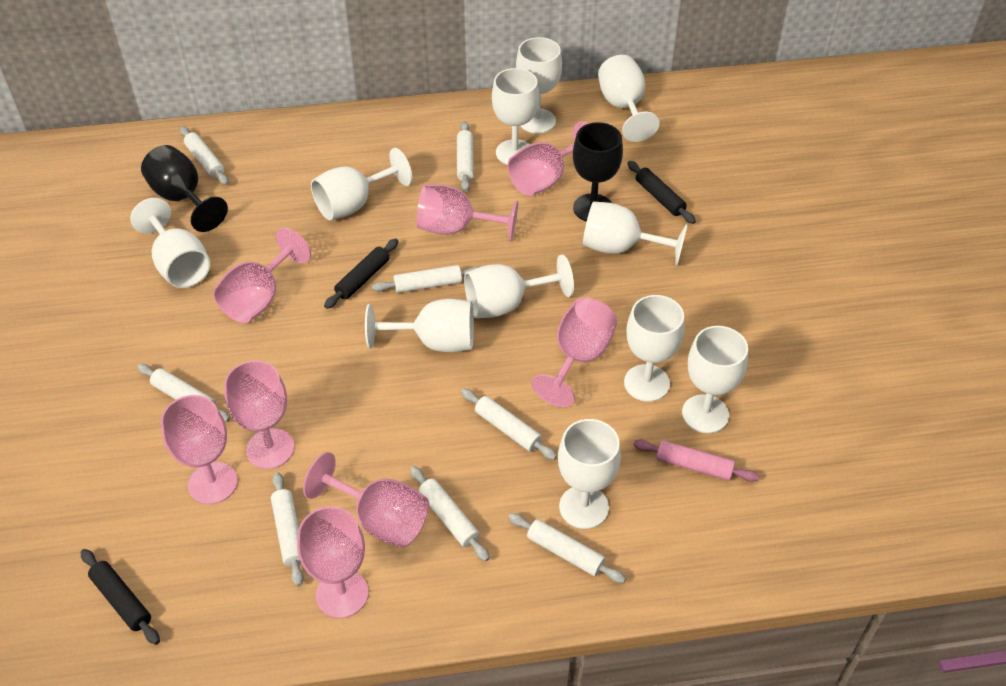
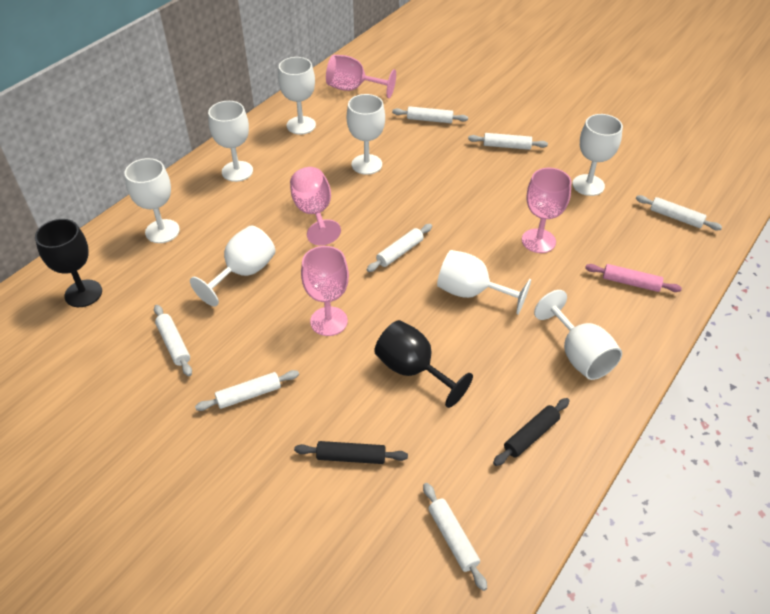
black rolling pin: 3 -> 2
pink goblet: 8 -> 4
white goblet: 11 -> 8
white rolling pin: 8 -> 7

